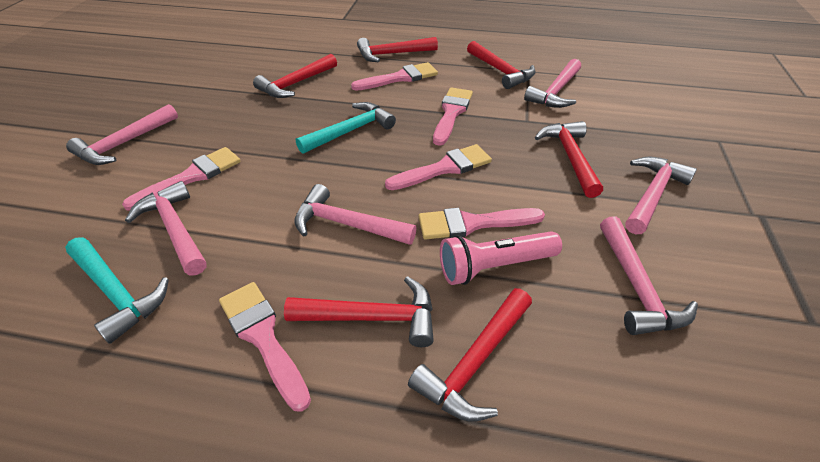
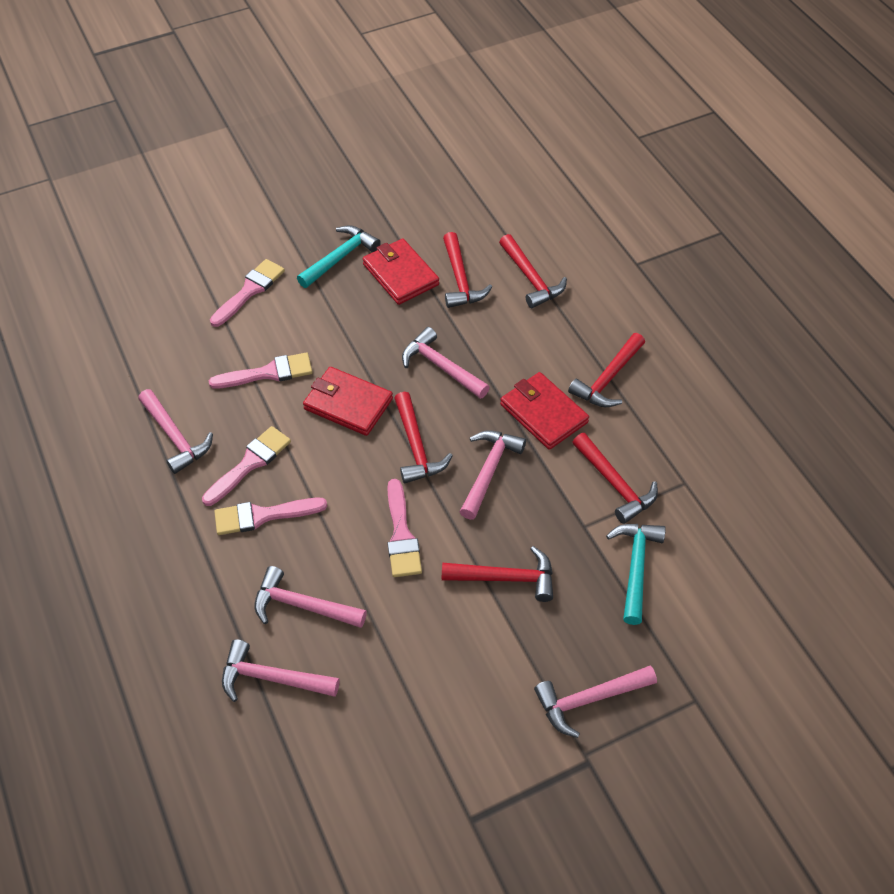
pink brush: 6 -> 5
pink flashlight: 1 -> 0
red wallet: 0 -> 3

